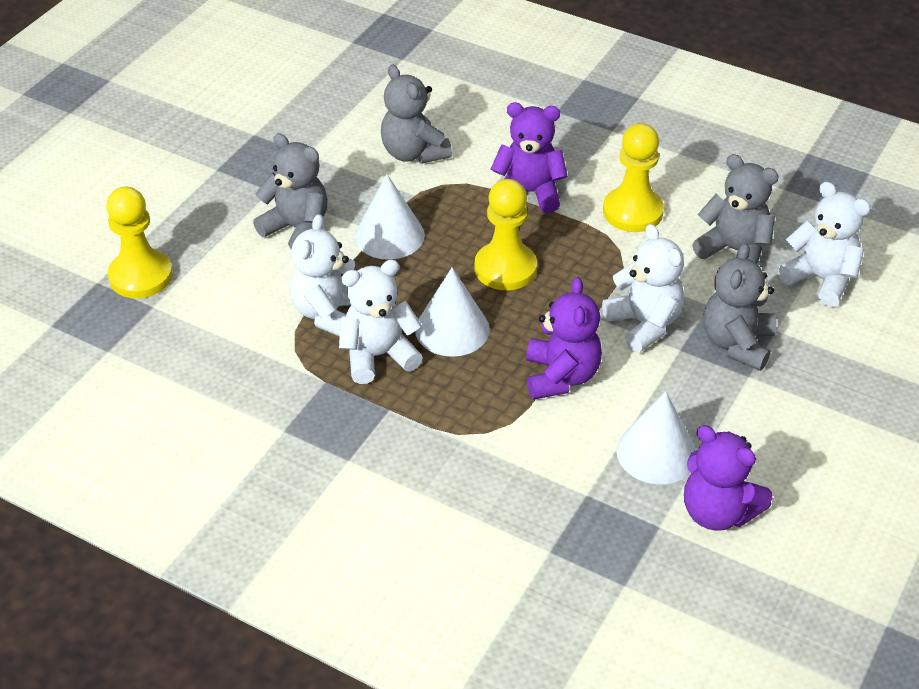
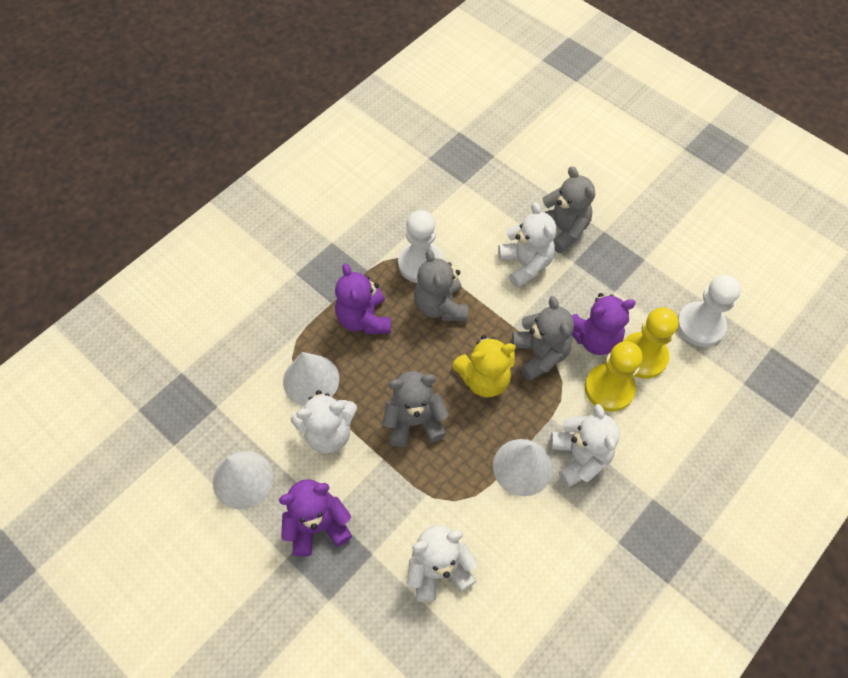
white pawn: 0 -> 2
yellow pawn: 3 -> 2
yellow teddy bear: 0 -> 1

